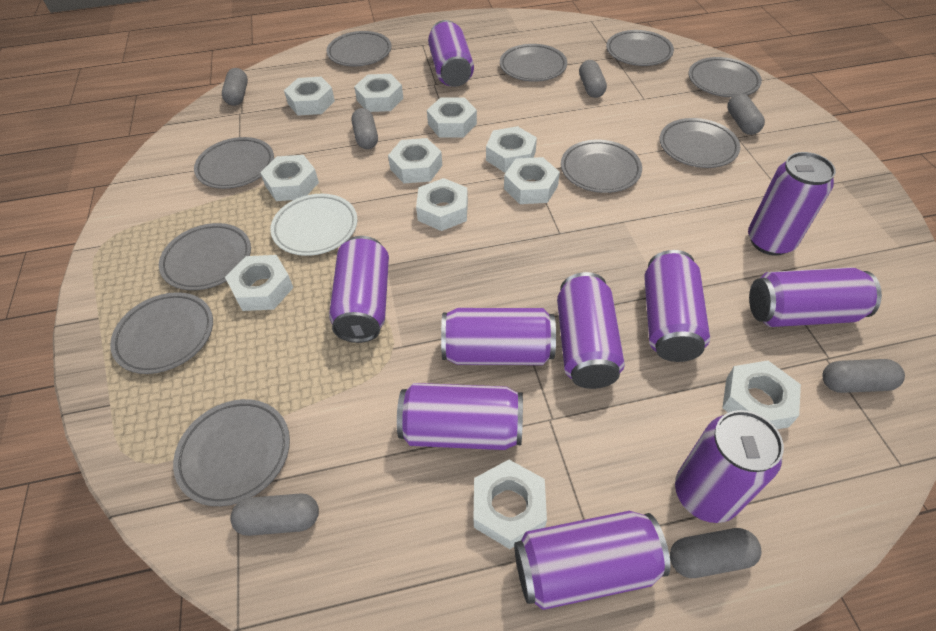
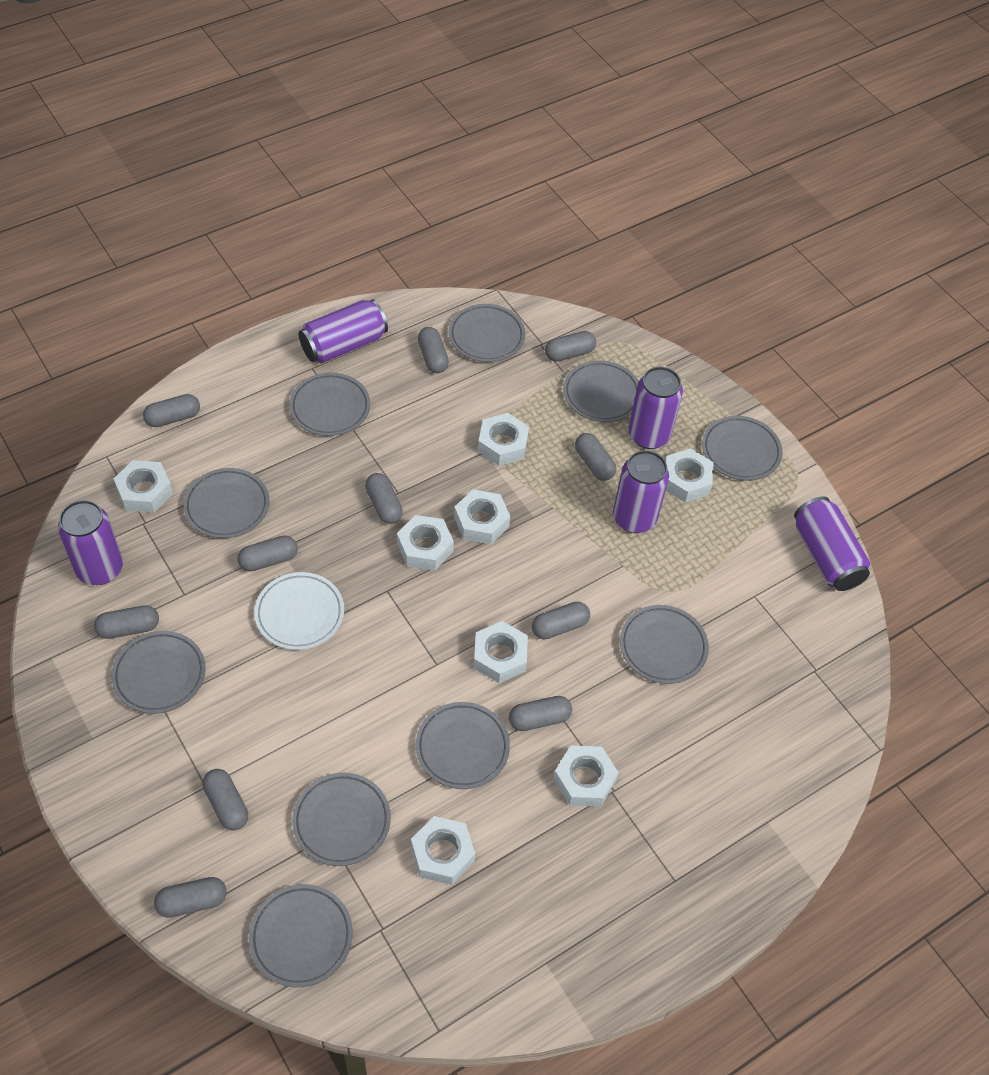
grey capsule: 7 -> 11
purple can: 10 -> 5
white nut: 11 -> 8

